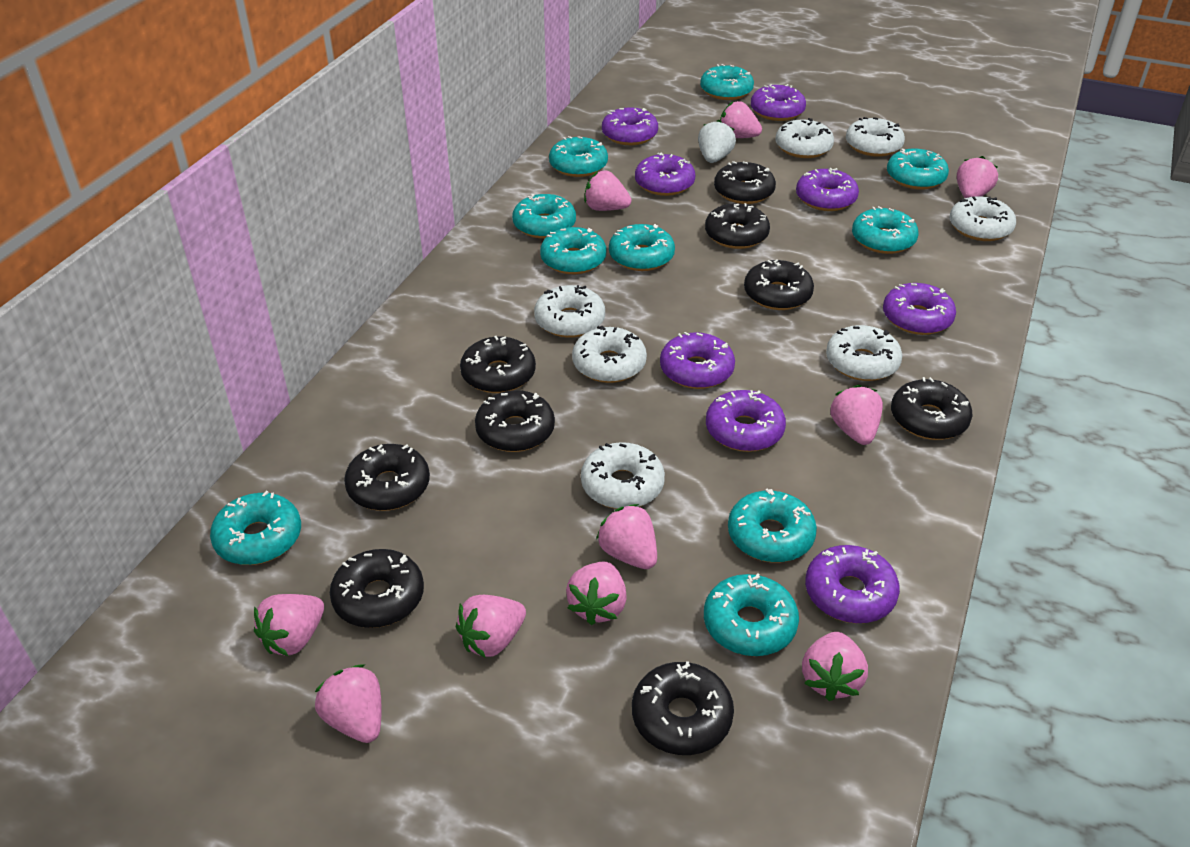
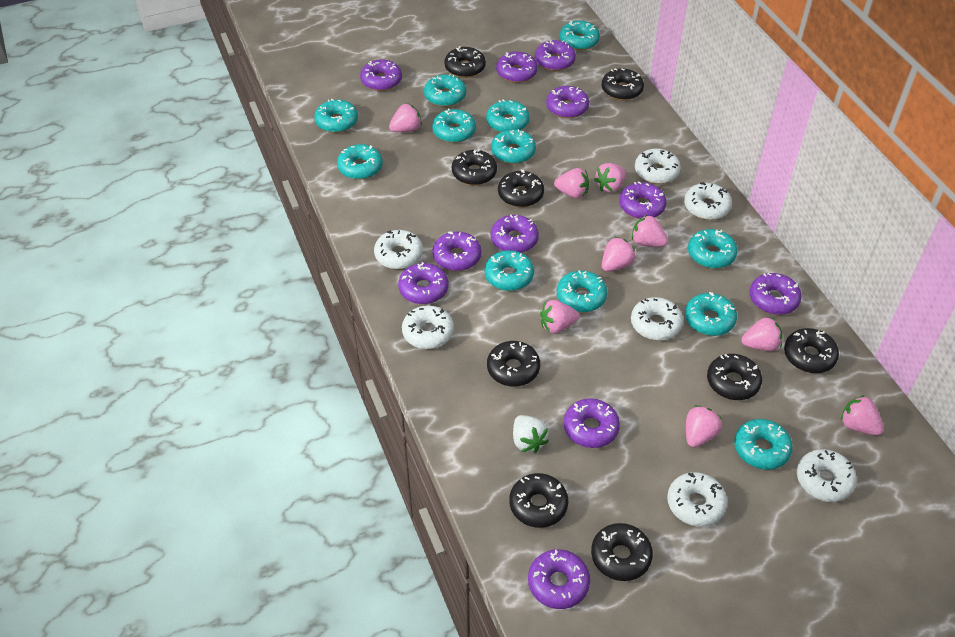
pink strawberry: 10 -> 9
purple donut: 8 -> 11
turquoise donut: 10 -> 12

